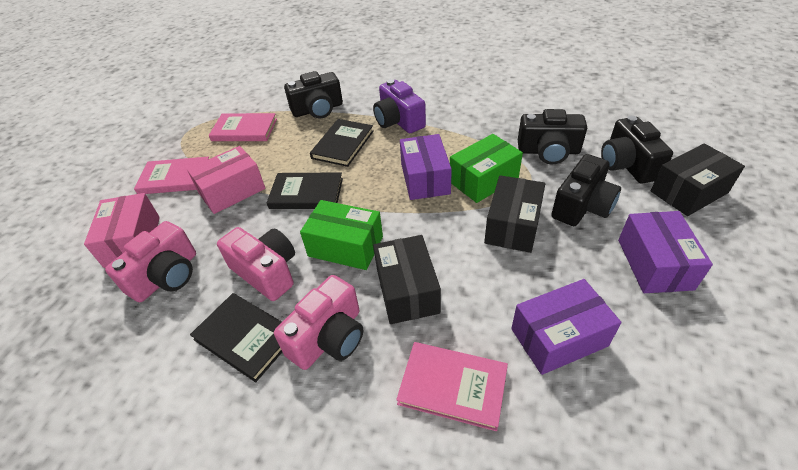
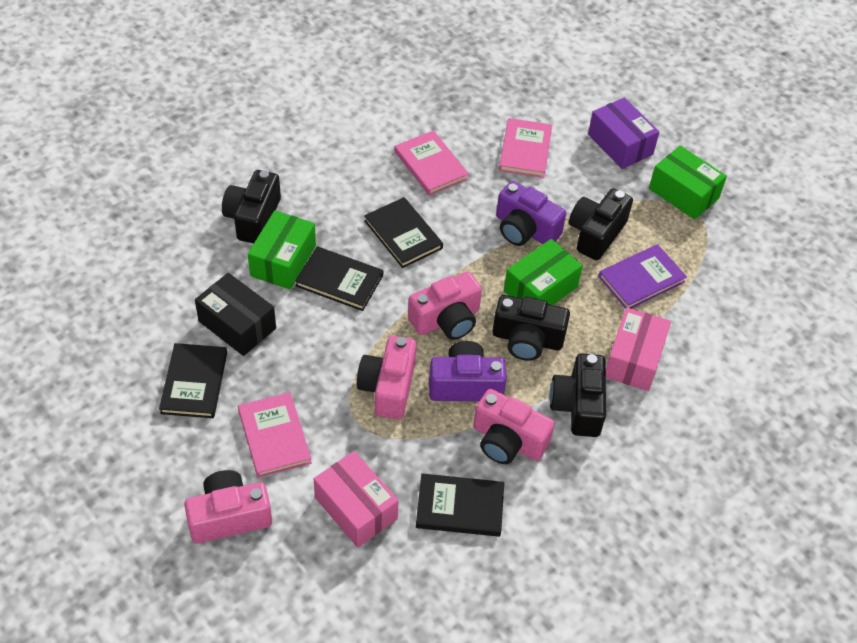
black book: 3 -> 4
black box: 3 -> 1
green box: 2 -> 3
pink camera: 3 -> 4
purple book: 0 -> 1
purple box: 3 -> 1
purple camera: 1 -> 2

